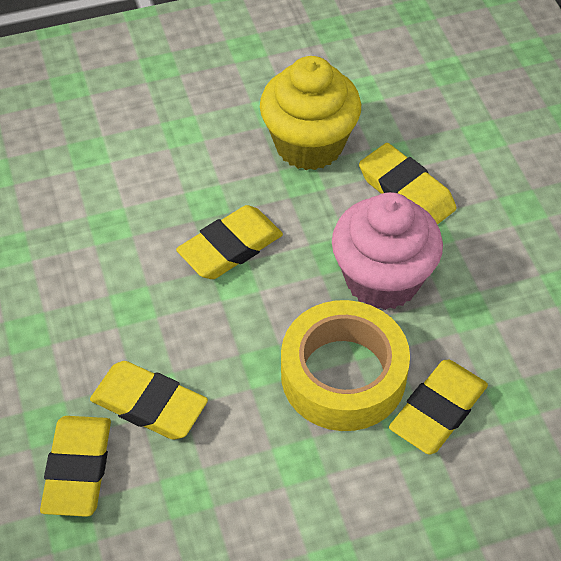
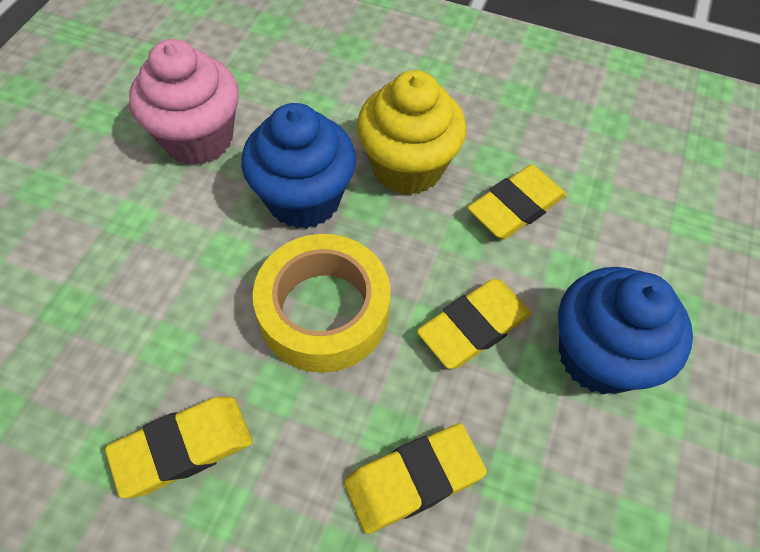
blue cupcake: 0 -> 2
yellow eraser: 5 -> 4

